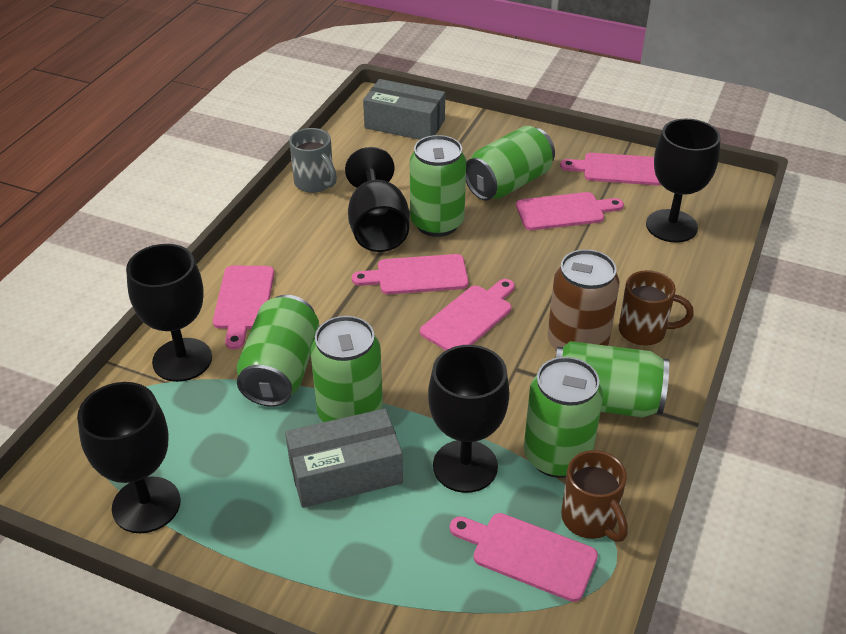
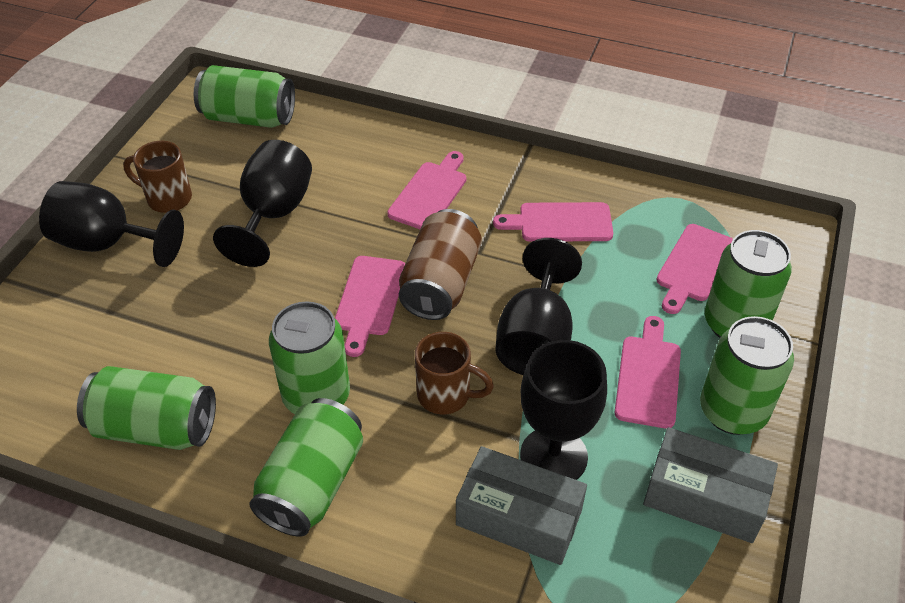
black goblet: 5 -> 4
grey mug: 1 -> 0
pink cutting board: 6 -> 5

